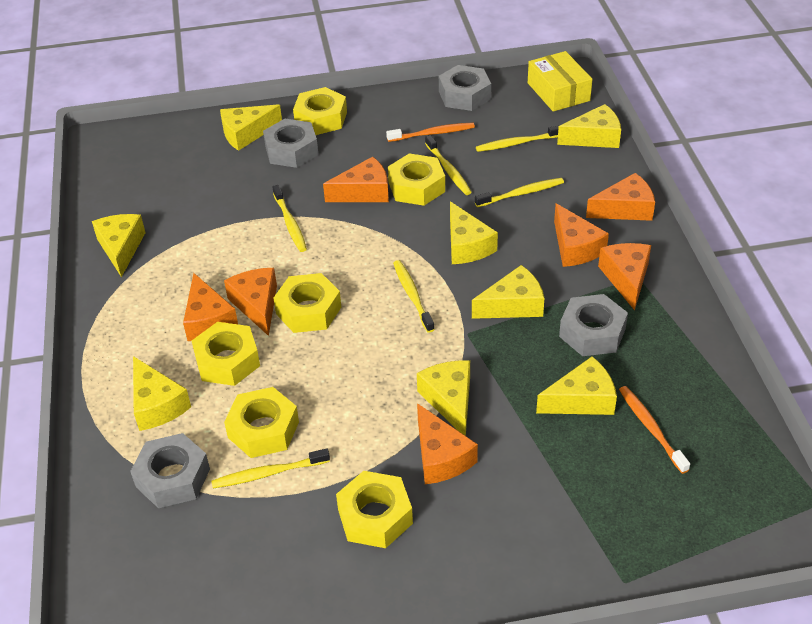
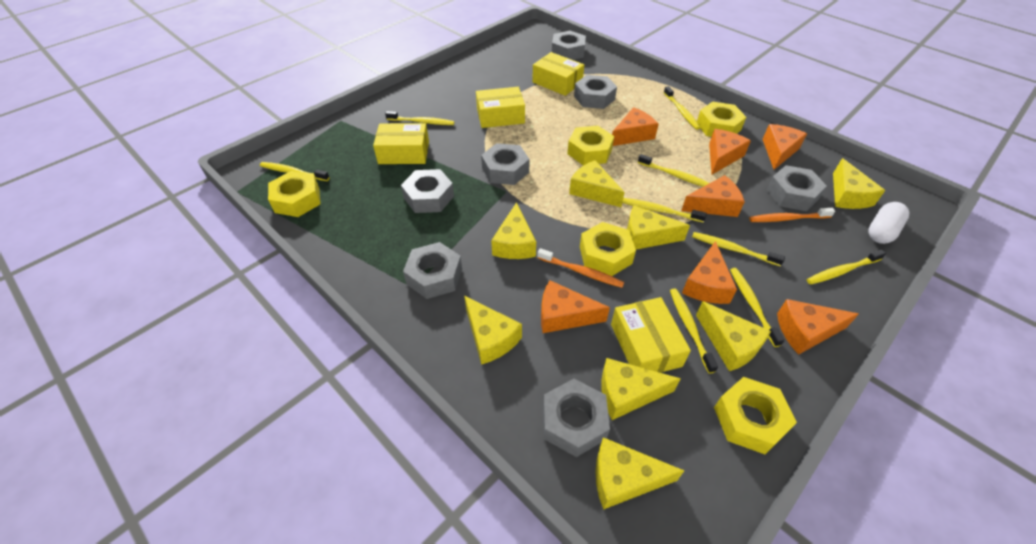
grey nut: 4 -> 7
white capsule: 0 -> 1
yellow box: 1 -> 4
yellow nut: 6 -> 5
yellow toothbrush: 6 -> 9

